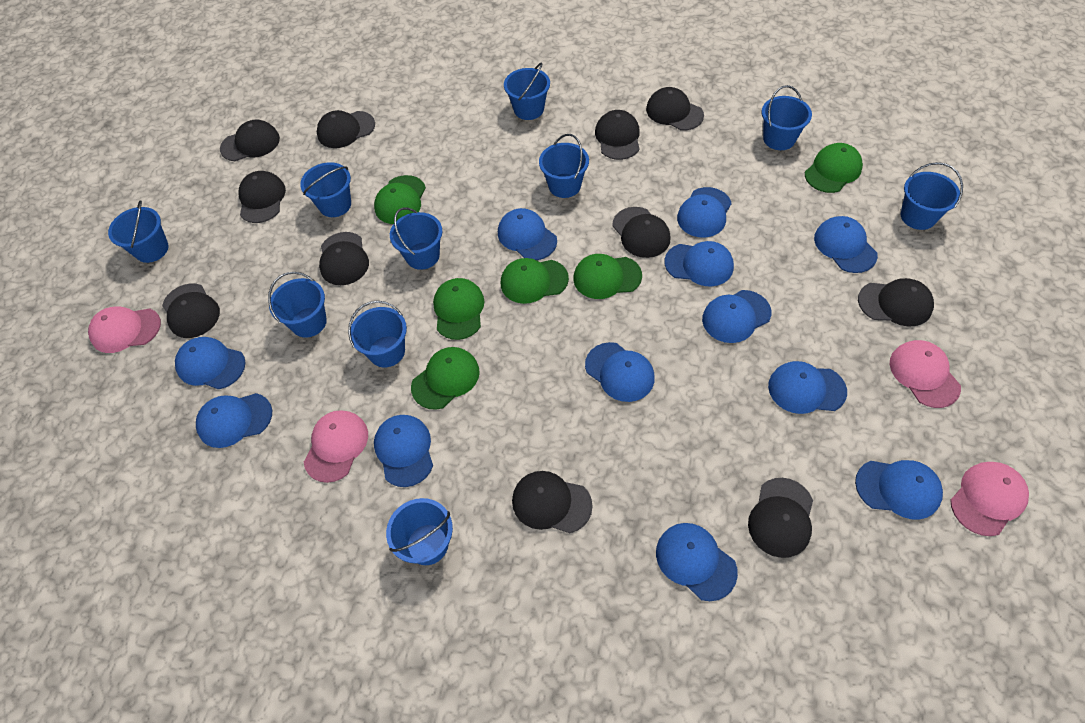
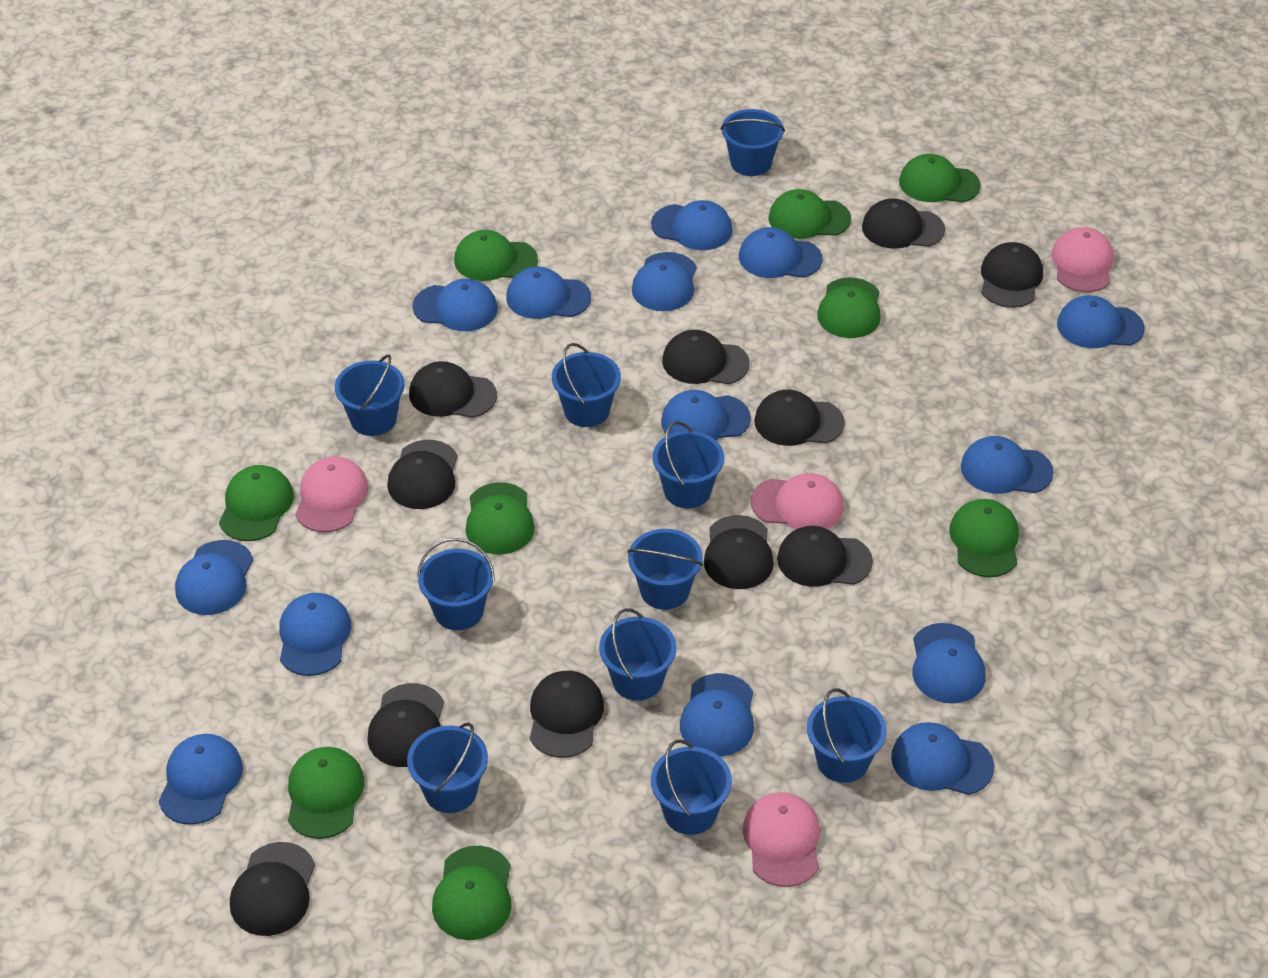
blue cap: 12 -> 14
green cap: 6 -> 9

